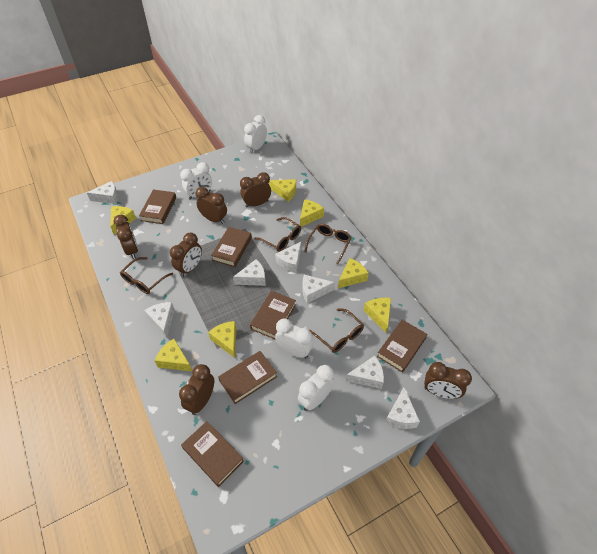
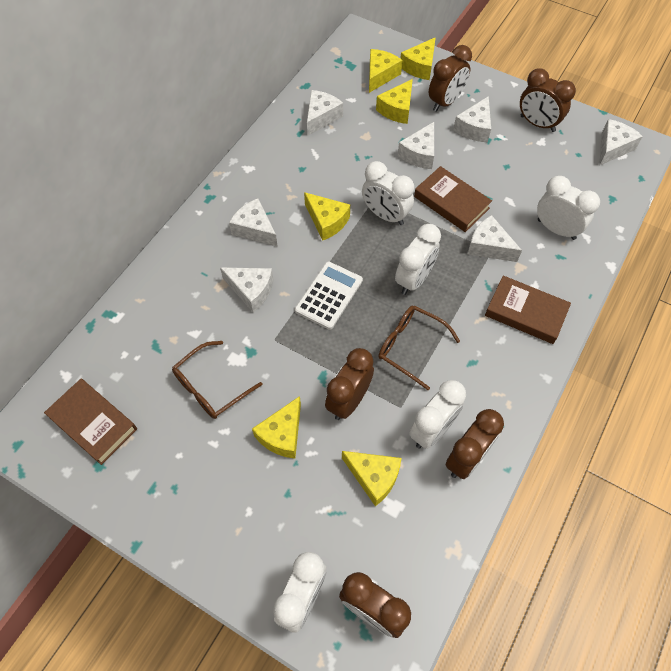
brown book: 6 -> 3
brown clock: 6 -> 5
brown glasses: 4 -> 2
white calculator: 0 -> 1
white clock: 4 -> 5
yellow cheese: 7 -> 6

